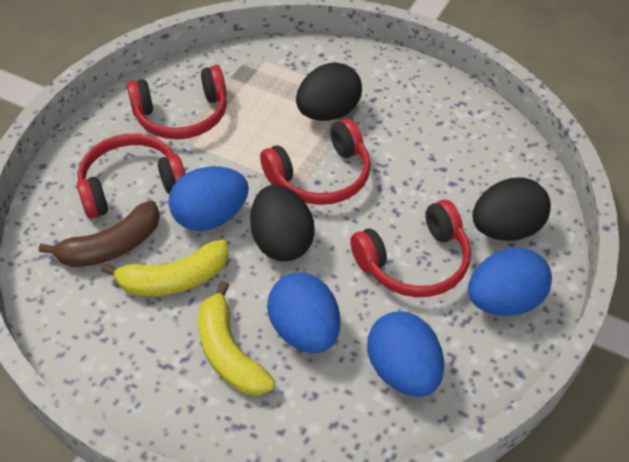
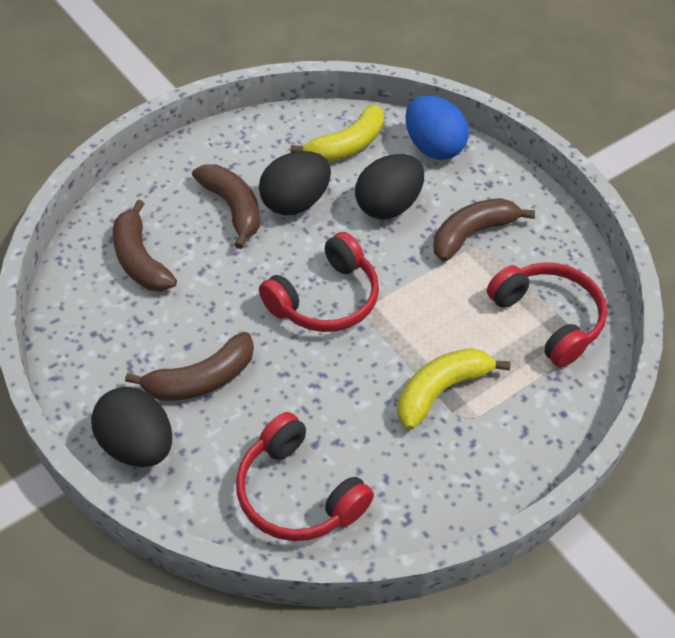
blue egg: 4 -> 1
brown banana: 1 -> 4
red headphones: 4 -> 3

